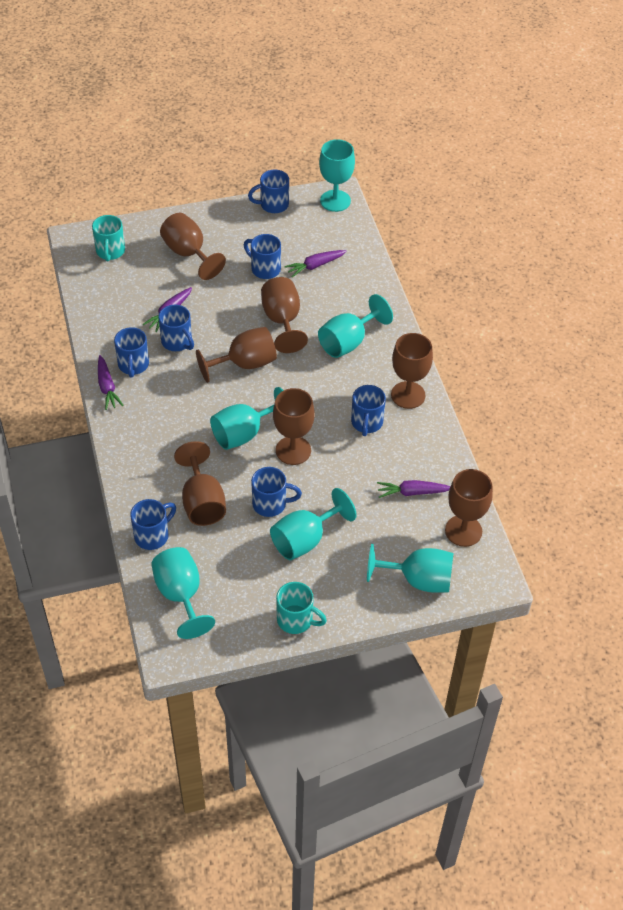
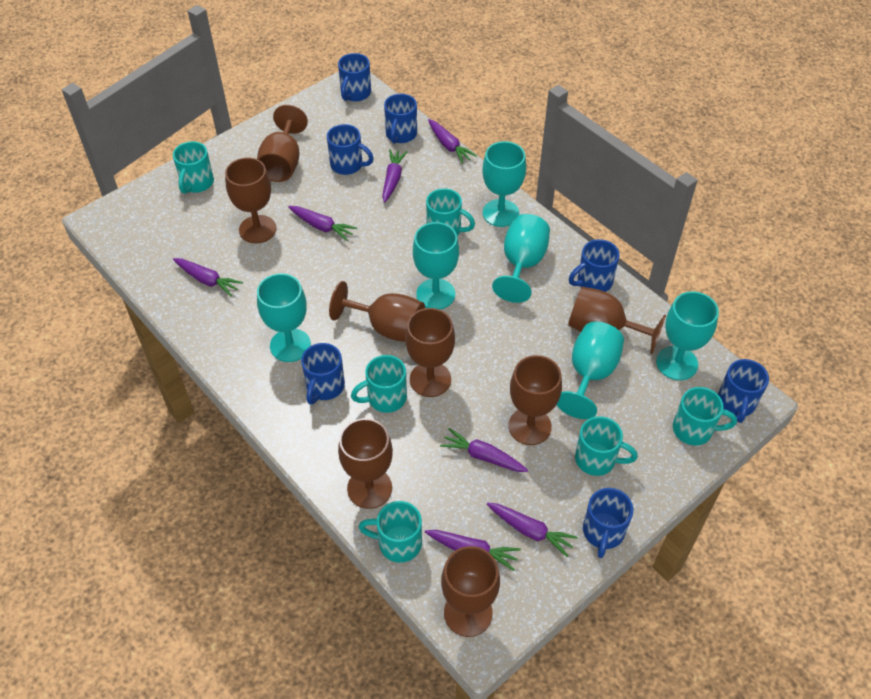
brown goblet: 7 -> 8
purple carrot: 4 -> 7
turquoise mug: 2 -> 6

